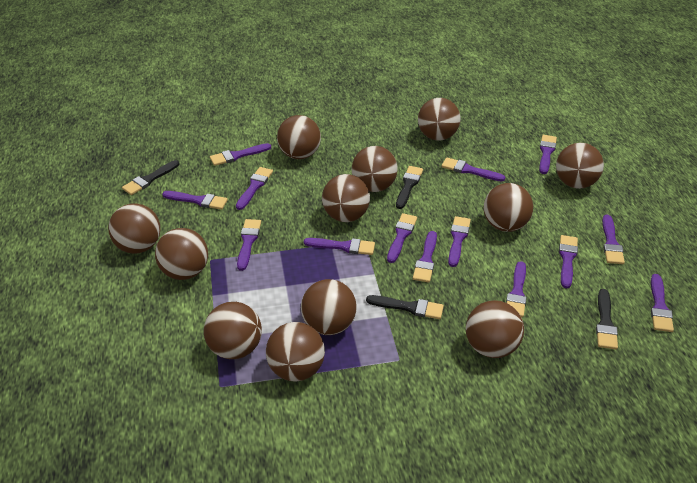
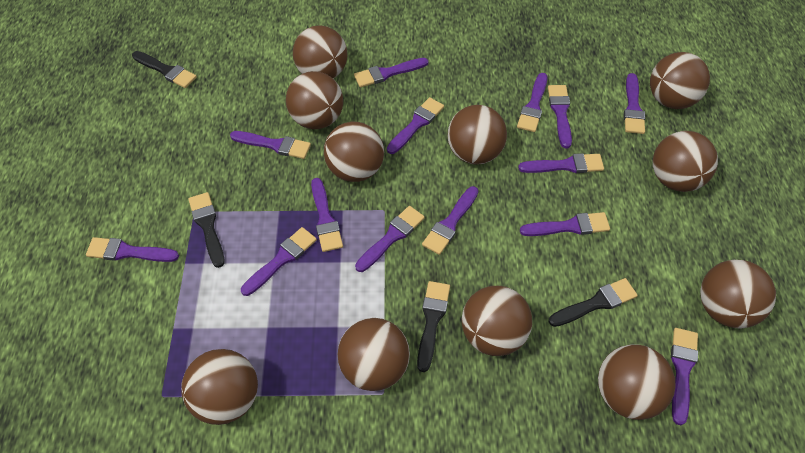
brown ball: 12 -> 11

